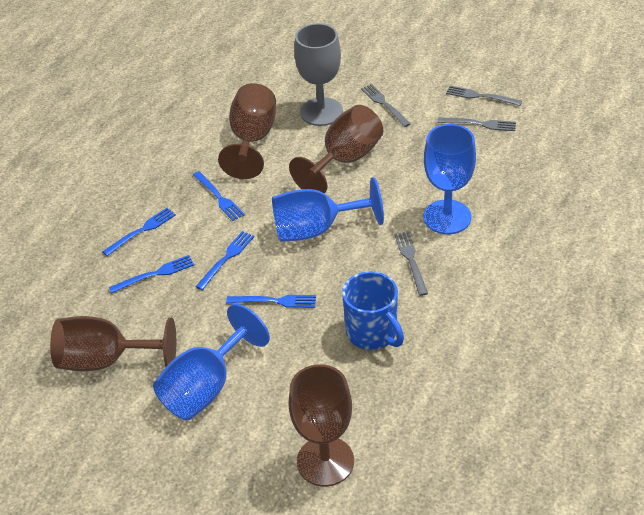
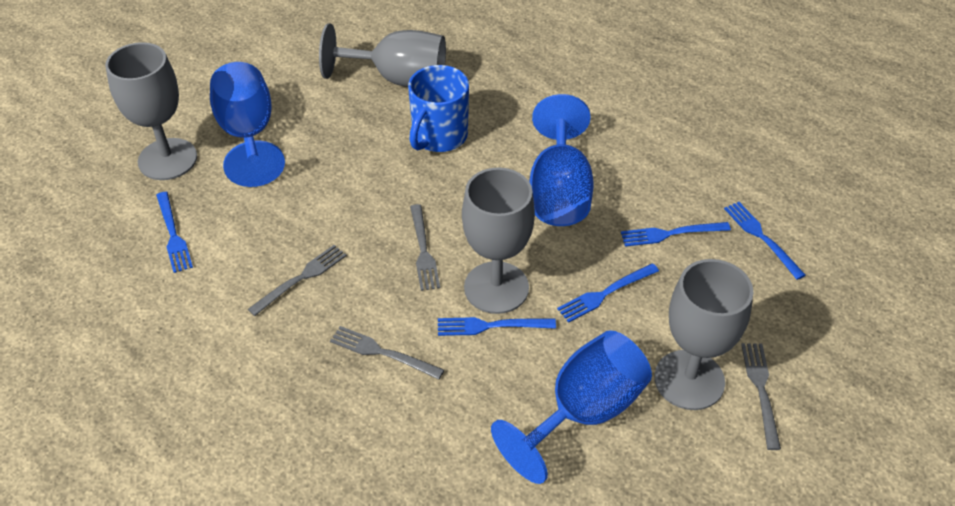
brown goblet: 4 -> 0
grey goblet: 1 -> 4

